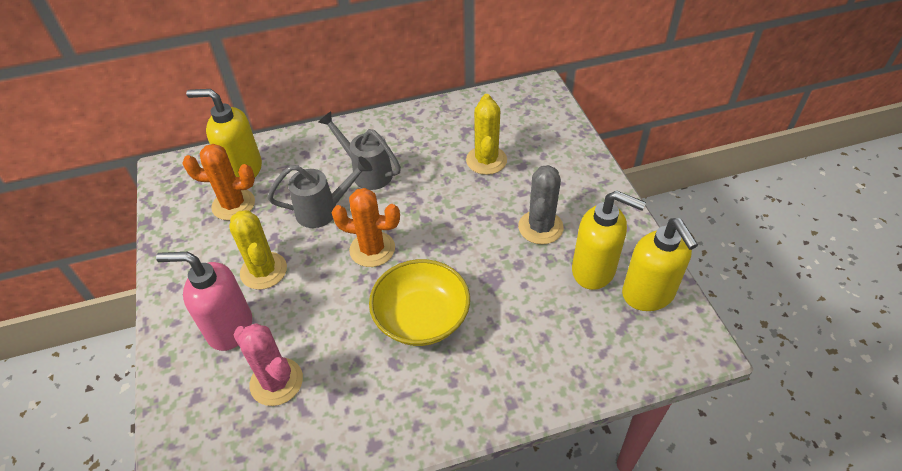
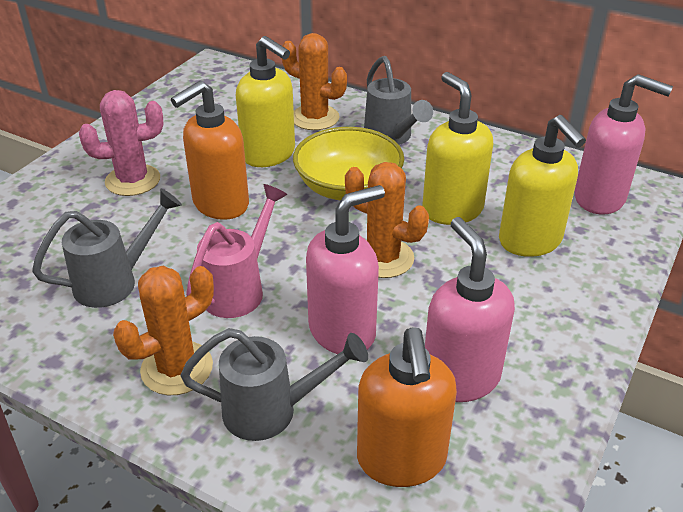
grey cactus: 1 -> 0
grey watering can: 2 -> 3
orange cactus: 2 -> 3
orange soap dispenser: 0 -> 2
pink soap dispenser: 1 -> 3
pink watering can: 0 -> 1
yellow cactus: 2 -> 0

